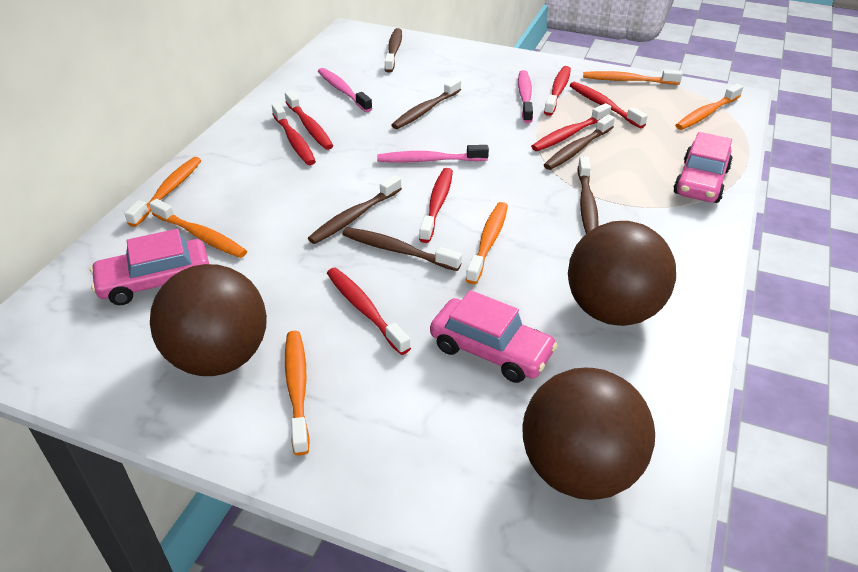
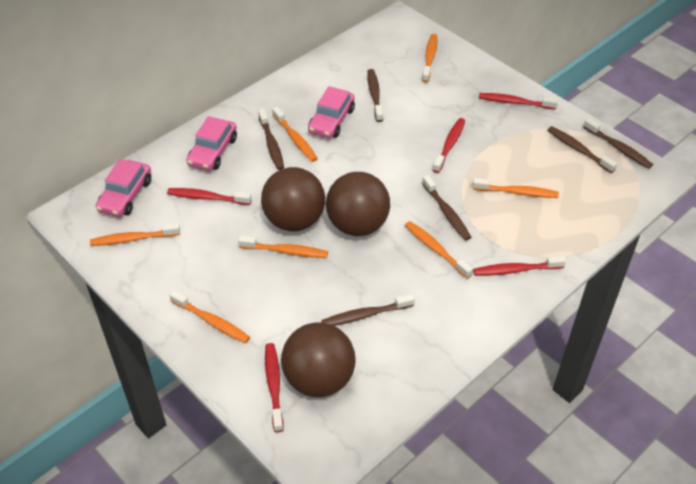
orange toothbrush: 6 -> 7
pink toothbrush: 3 -> 0
red toothbrush: 7 -> 5

